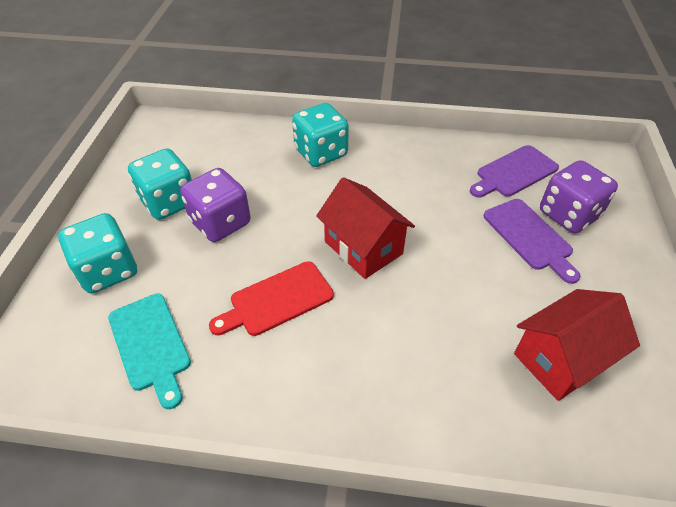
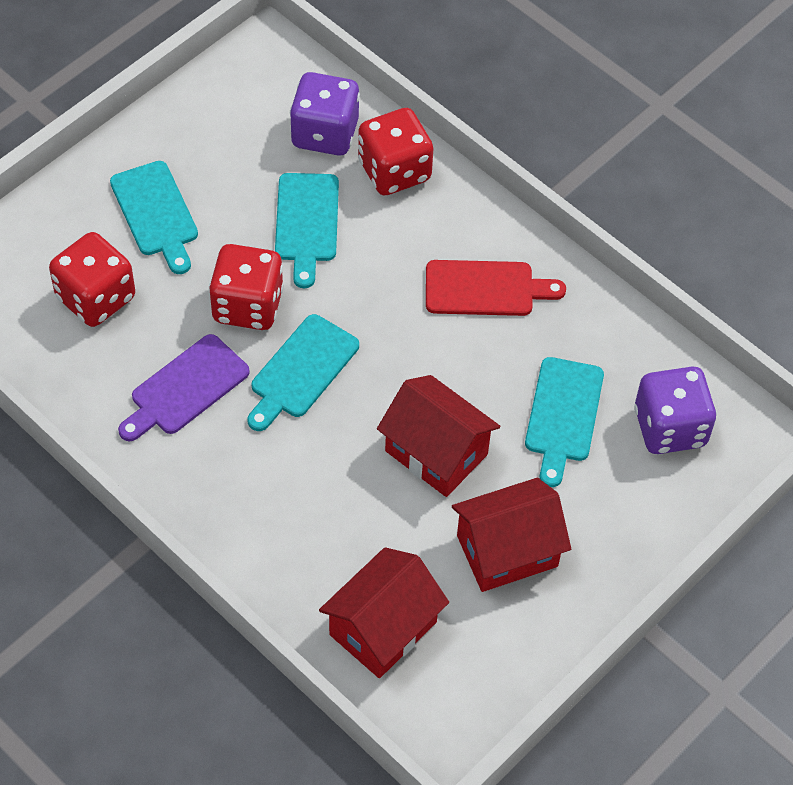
purple cutting board: 2 -> 1
red dice: 0 -> 3
red house: 2 -> 3
turquoise cutting board: 1 -> 4
turquoise dice: 3 -> 0

